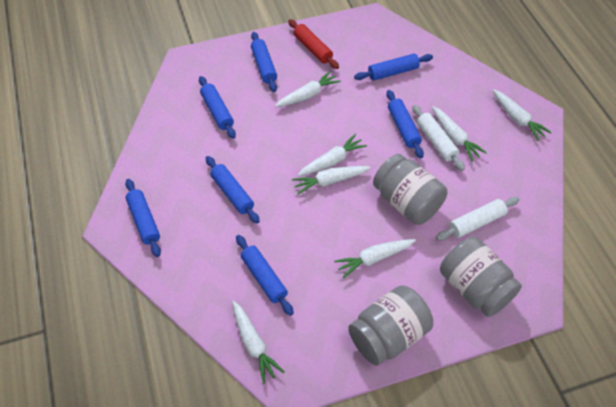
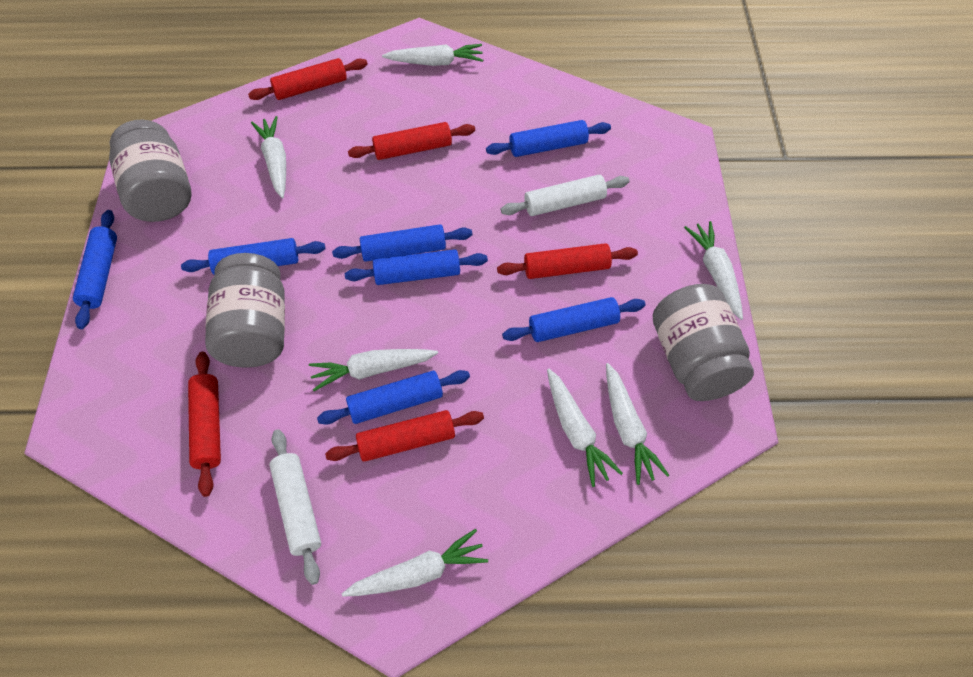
red rolling pin: 1 -> 5

